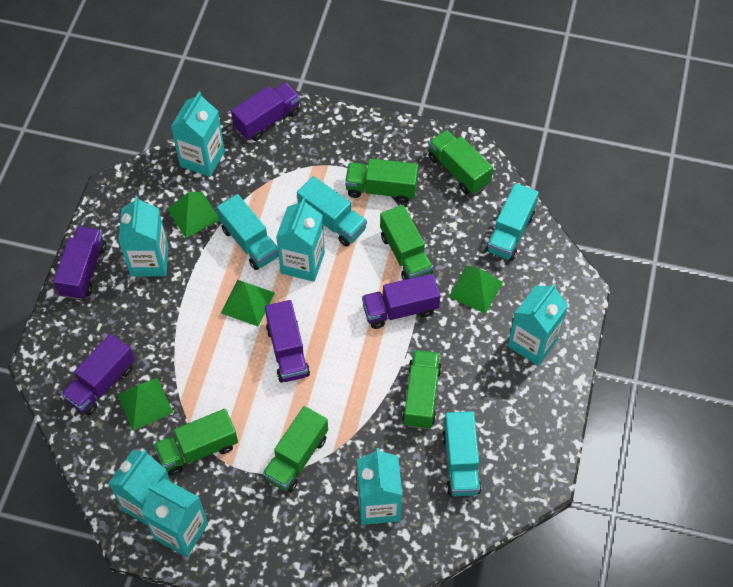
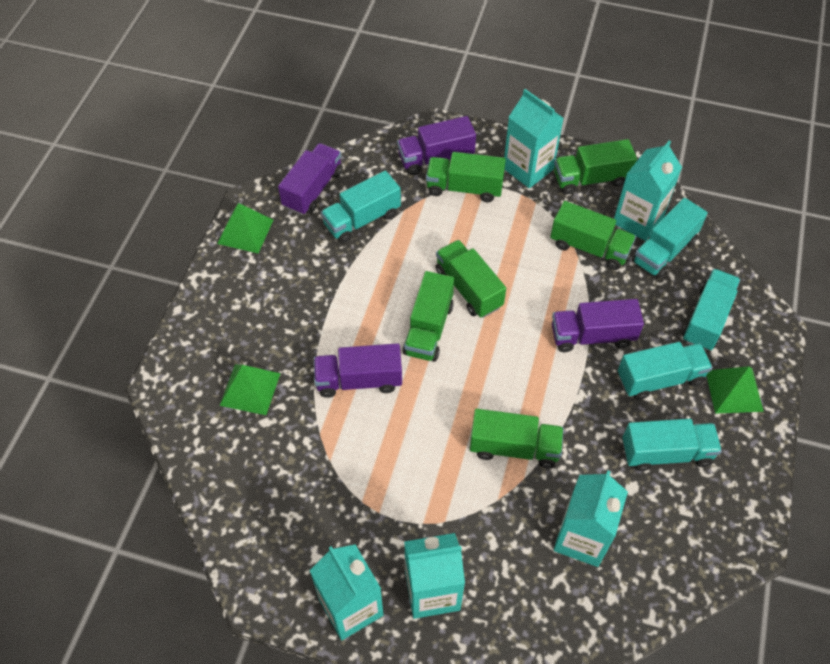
green pyramid: 4 -> 3
purple truck: 5 -> 4
turquoise carton: 7 -> 5
turquoise truck: 4 -> 5

